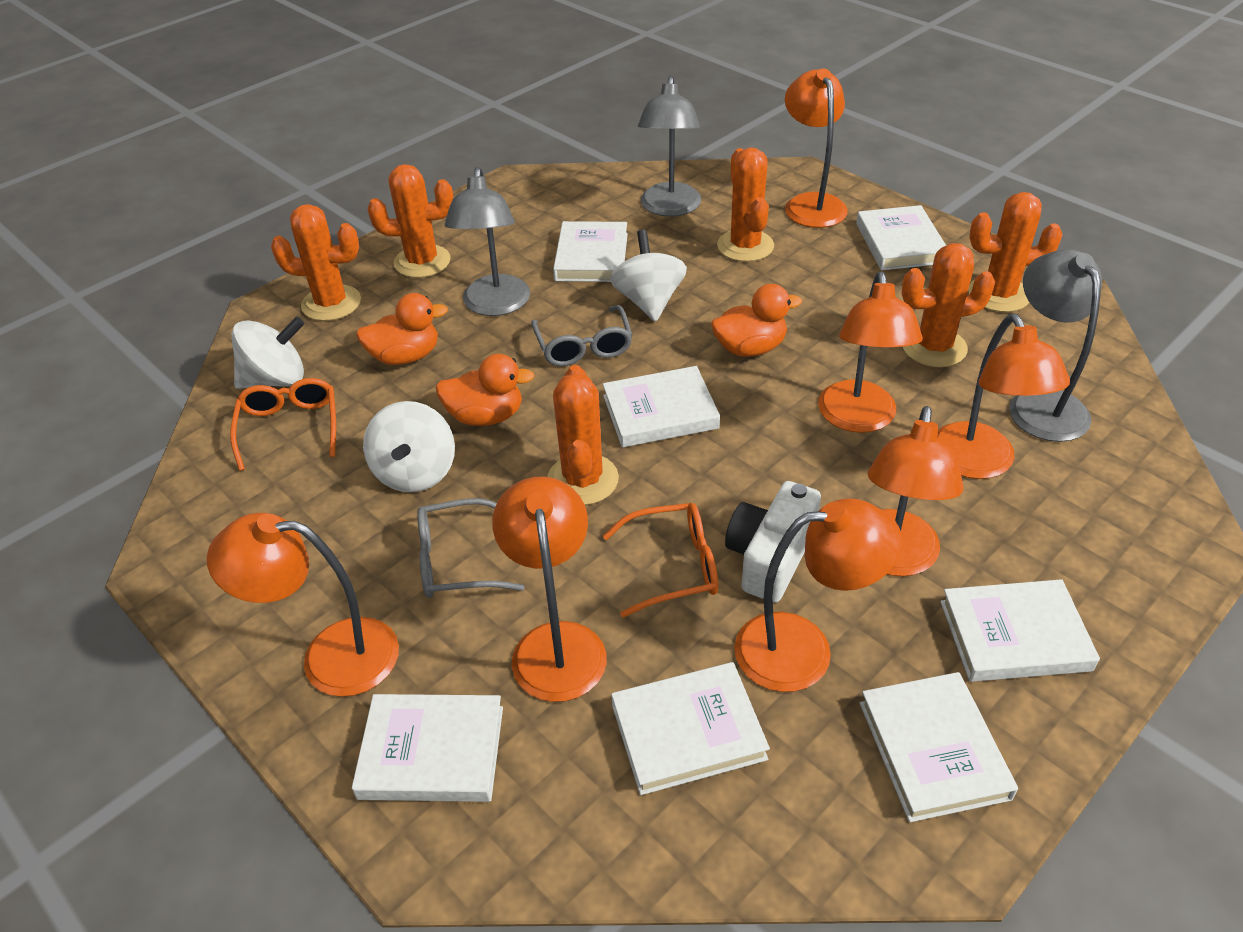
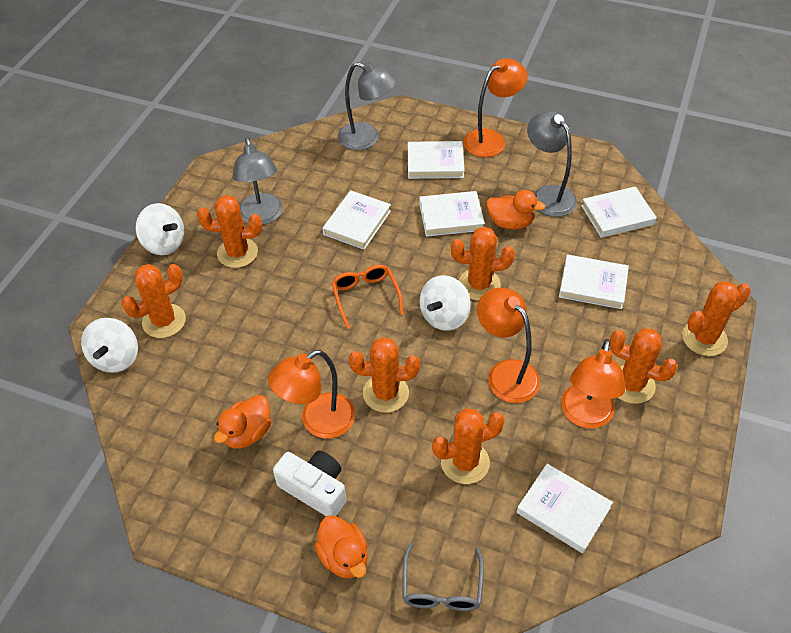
grey glasses: 2 -> 1
orange cactus: 6 -> 7
orange glasses: 2 -> 1
orange lamp: 7 -> 4
white book: 7 -> 6

